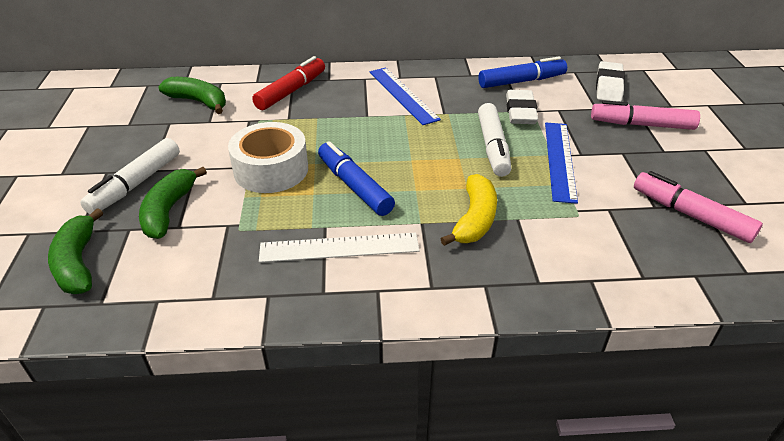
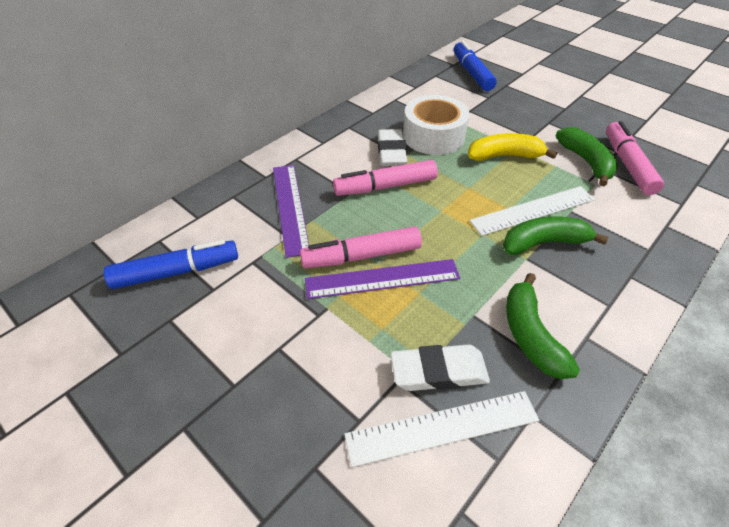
blue ruler: 2 -> 0
pink marker: 2 -> 3
purple ruler: 0 -> 2
red marker: 1 -> 0
white marker: 2 -> 0
white ruler: 1 -> 2

